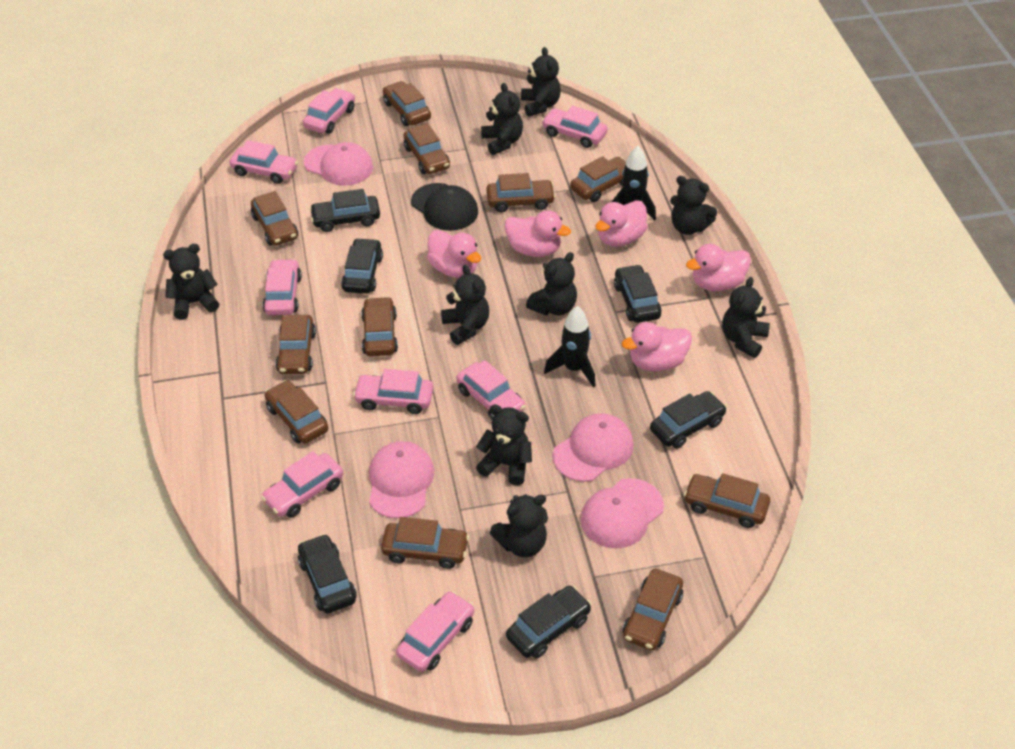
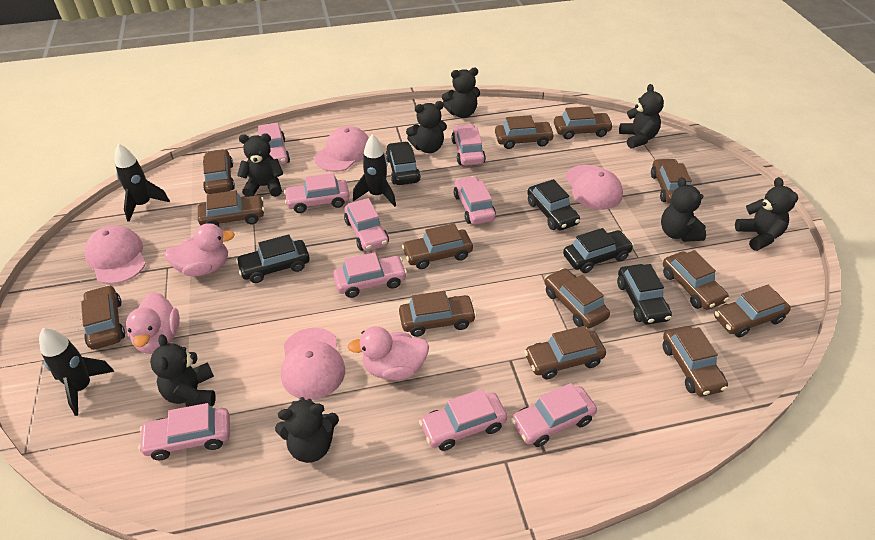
black cap: 1 -> 0
black car: 6 -> 5
black rocket: 2 -> 3
black teddy bear: 9 -> 8
brown car: 11 -> 13
pink car: 8 -> 9
pink duck: 5 -> 3

